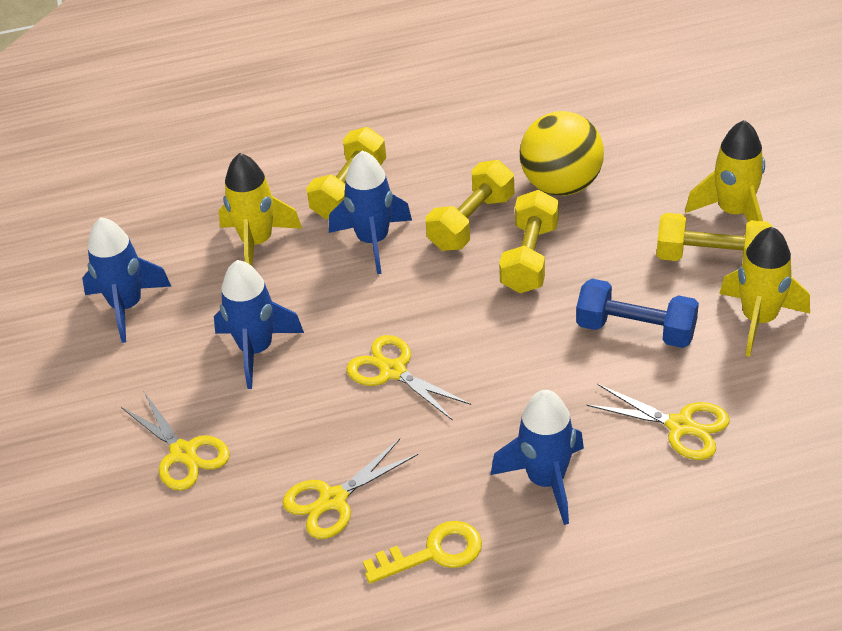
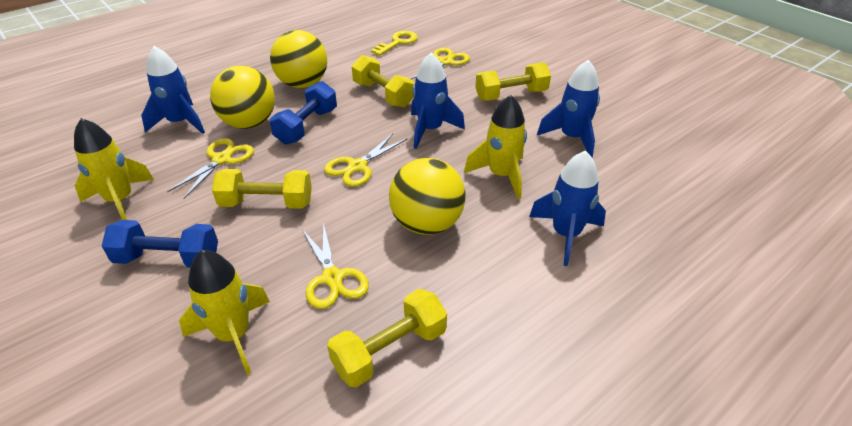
blue dumbbell: 1 -> 2
yellow ball: 1 -> 3

